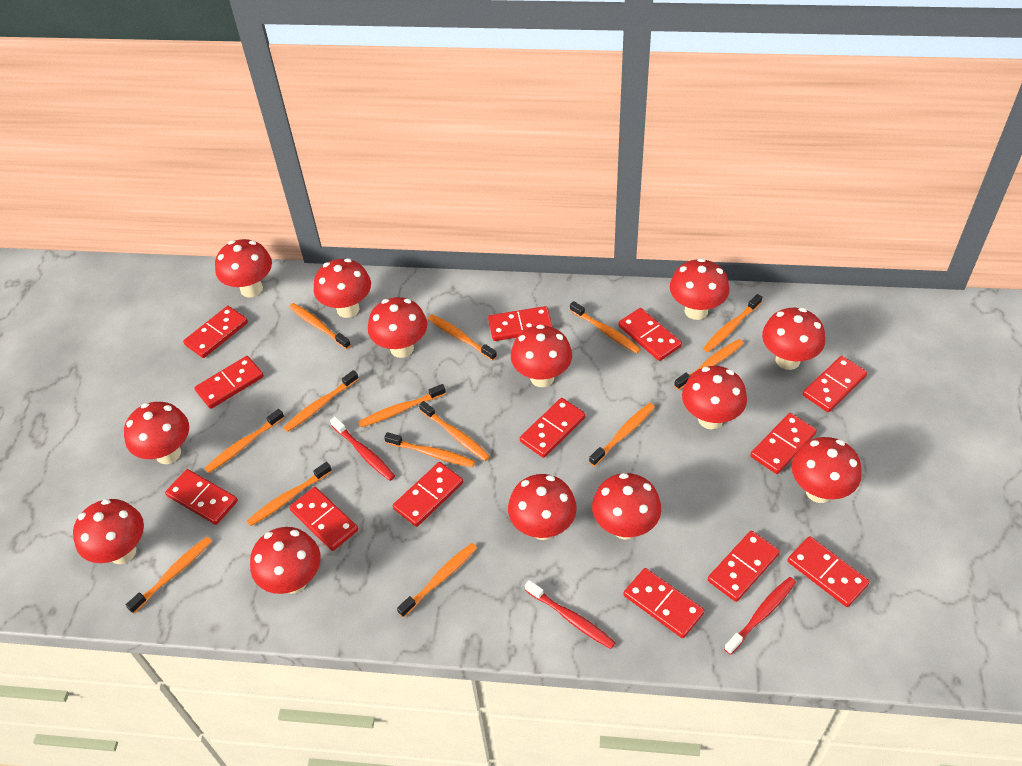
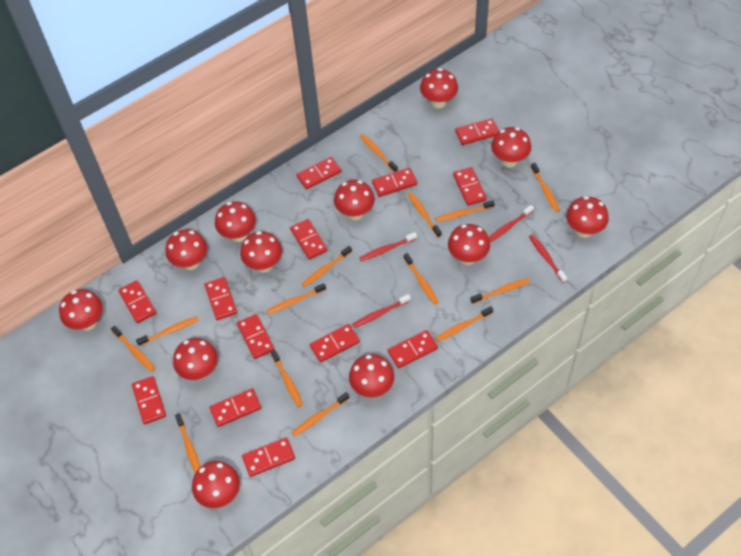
red mushroom: 13 -> 12
red toothbrush: 3 -> 4

